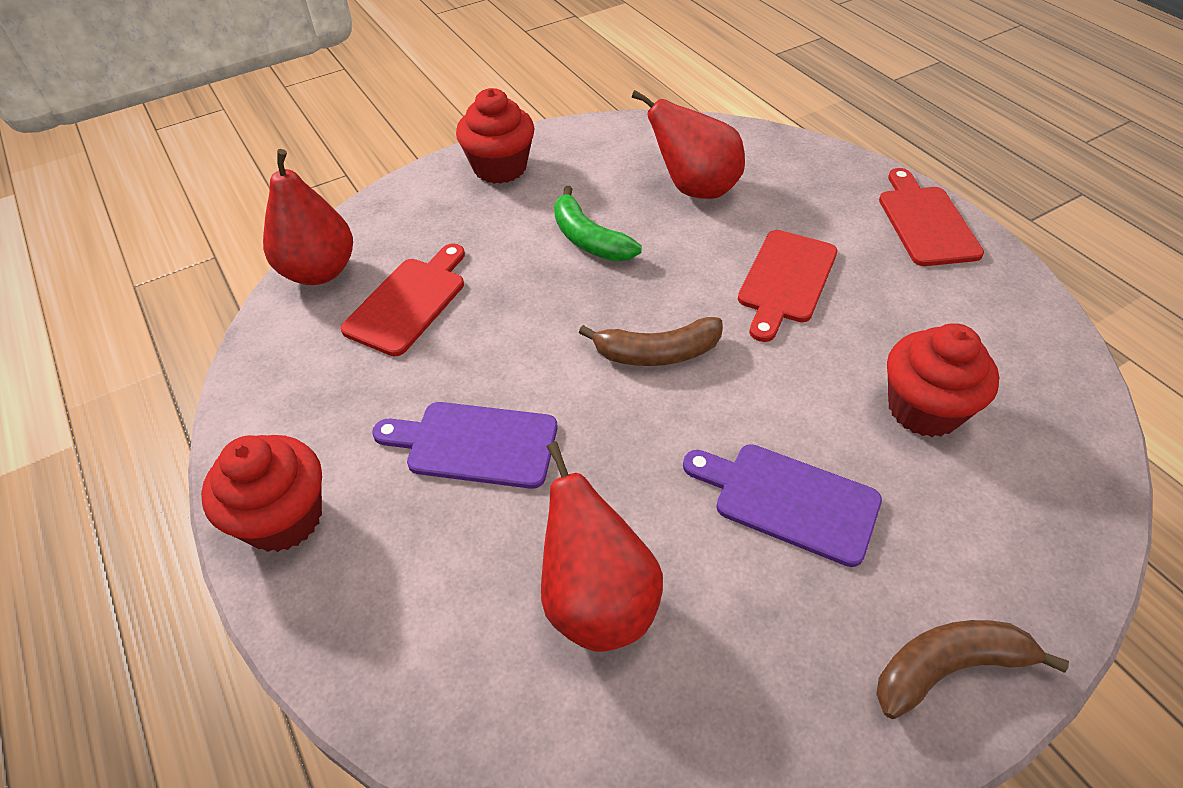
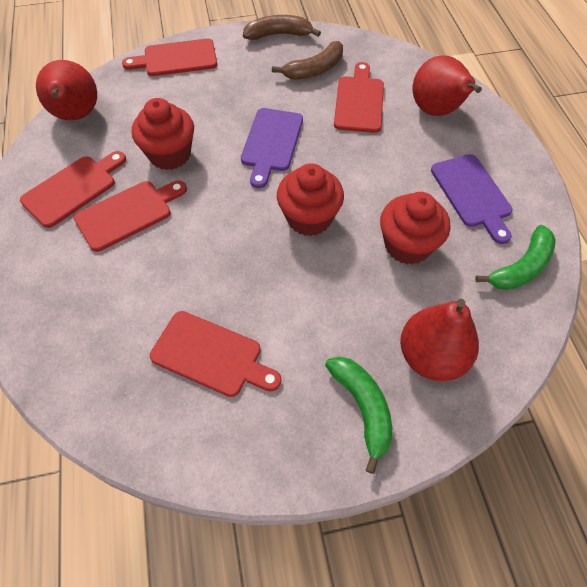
green banana: 1 -> 2
red cutting board: 3 -> 5

